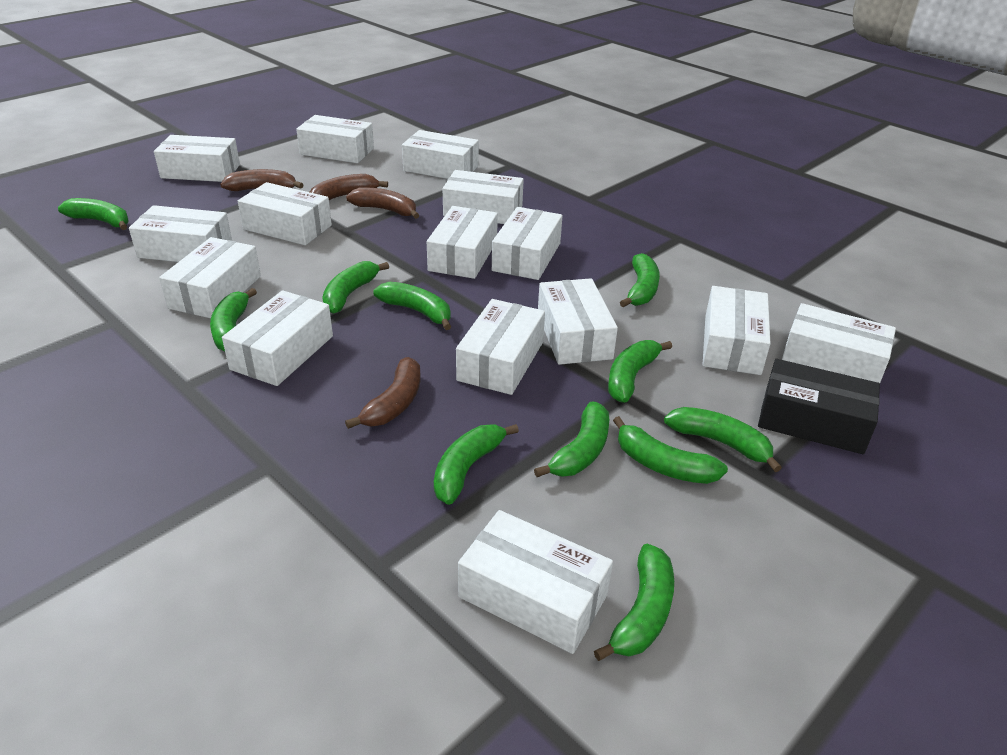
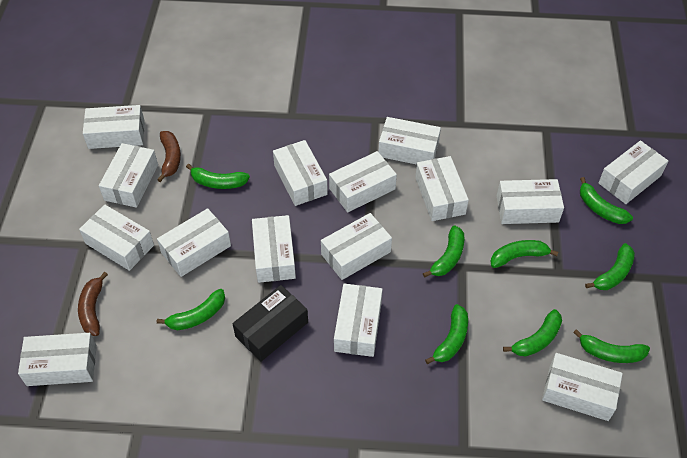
brown banana: 4 -> 2
green banana: 11 -> 9

